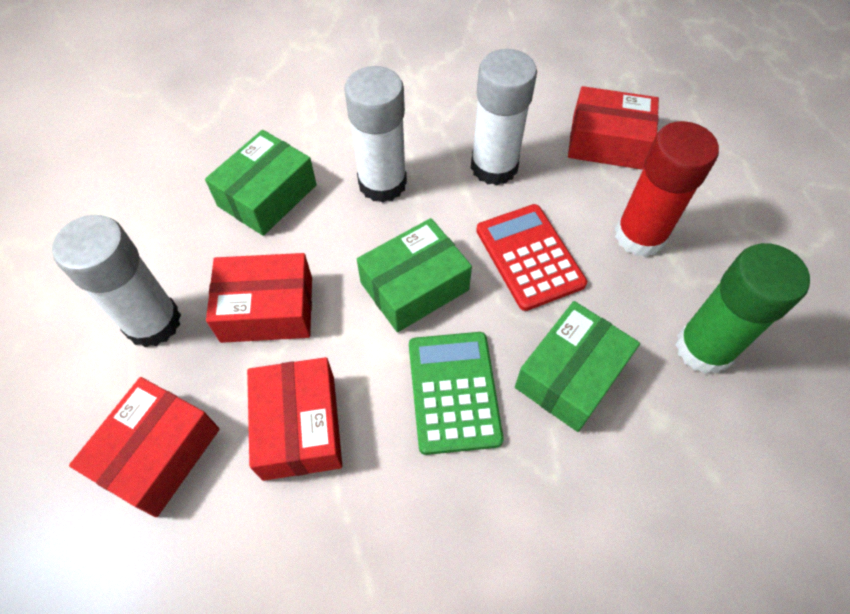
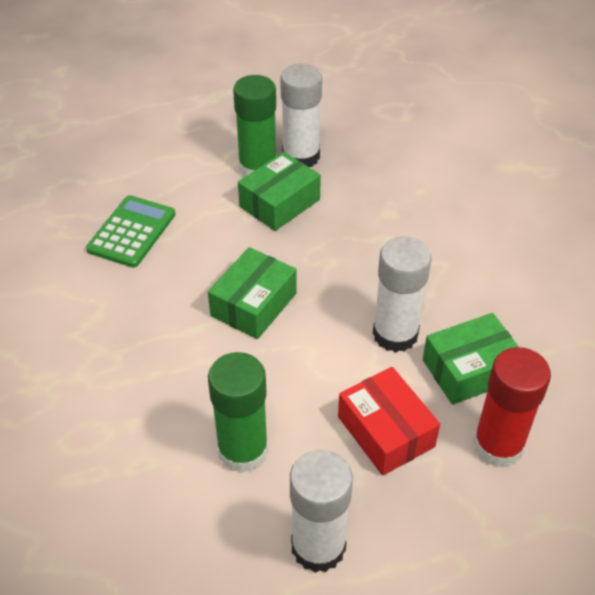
green glue stick: 1 -> 2
red box: 4 -> 1
red calculator: 1 -> 0

